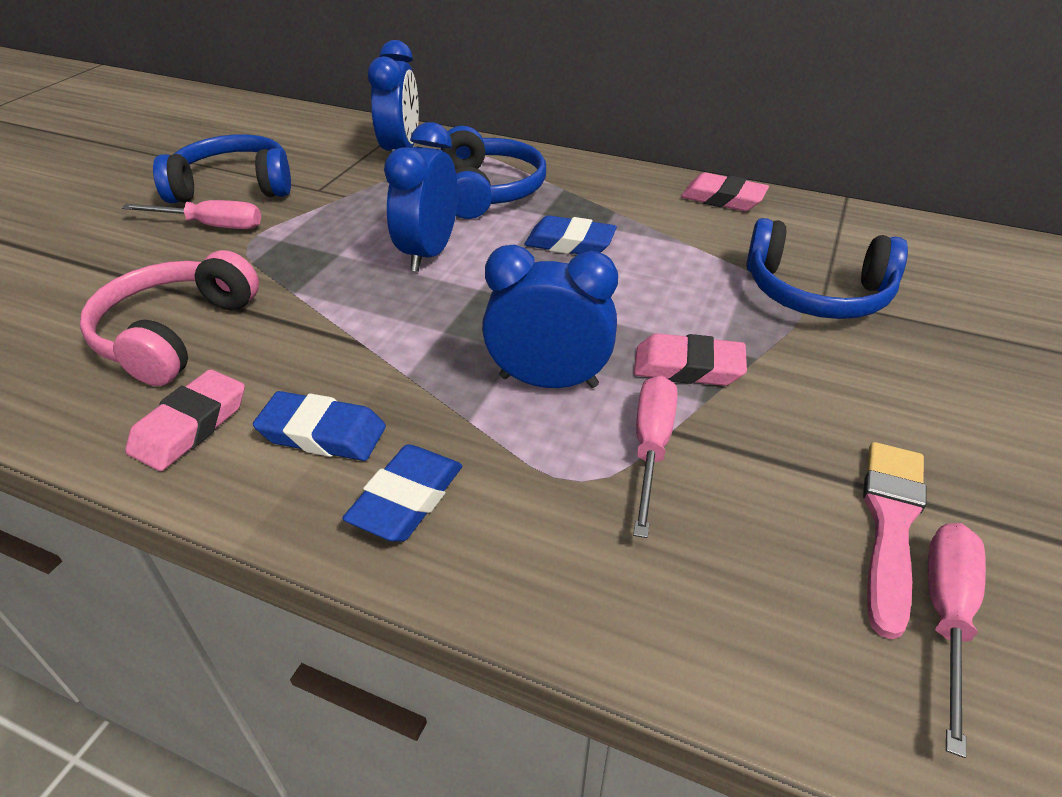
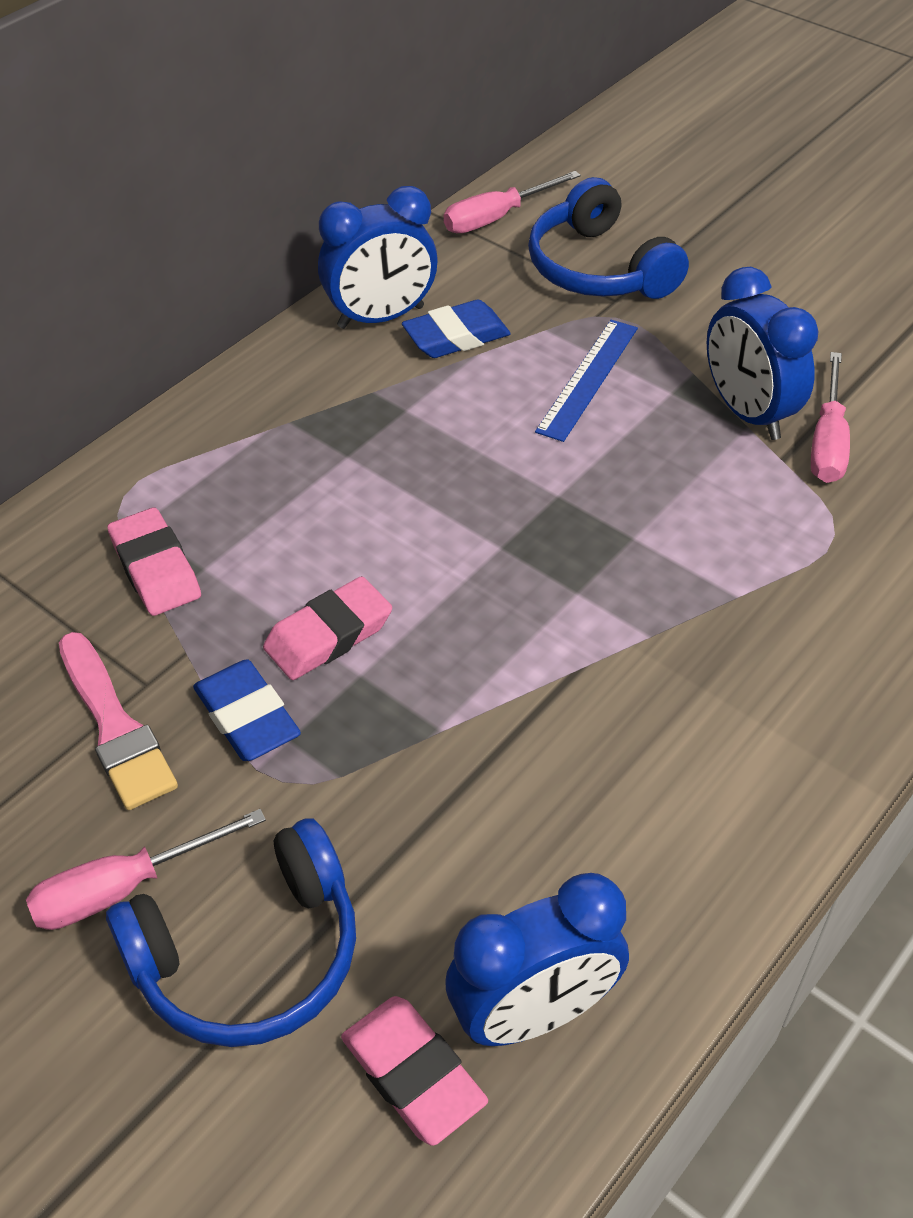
blue eraser: 3 -> 2
blue headphones: 3 -> 2
blue ruler: 0 -> 1
pink headphones: 1 -> 0

